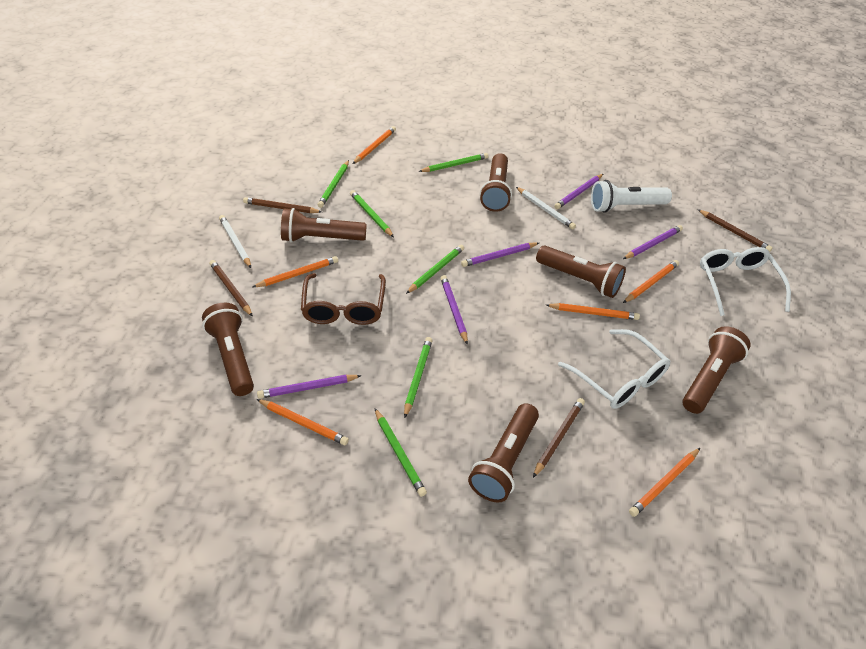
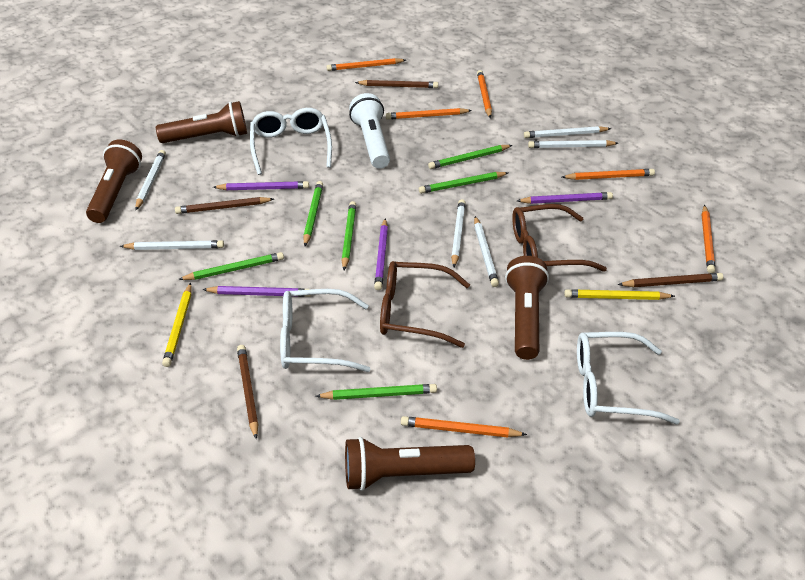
brown flashlight: 6 -> 4
brown glasses: 1 -> 2
purple pencil: 5 -> 4
white glasses: 2 -> 3
white pencil: 2 -> 6
yellow pencil: 0 -> 2

